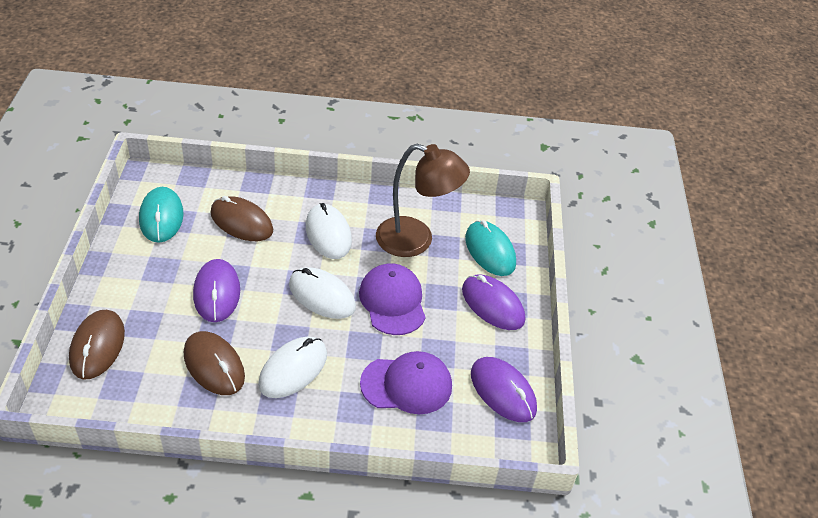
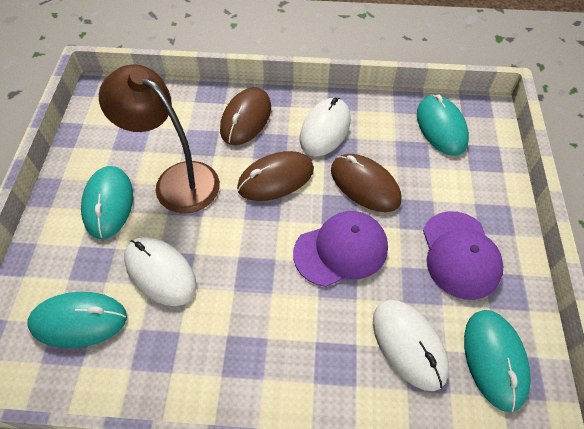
purple mouse: 3 -> 0
turquoise mouse: 2 -> 4

